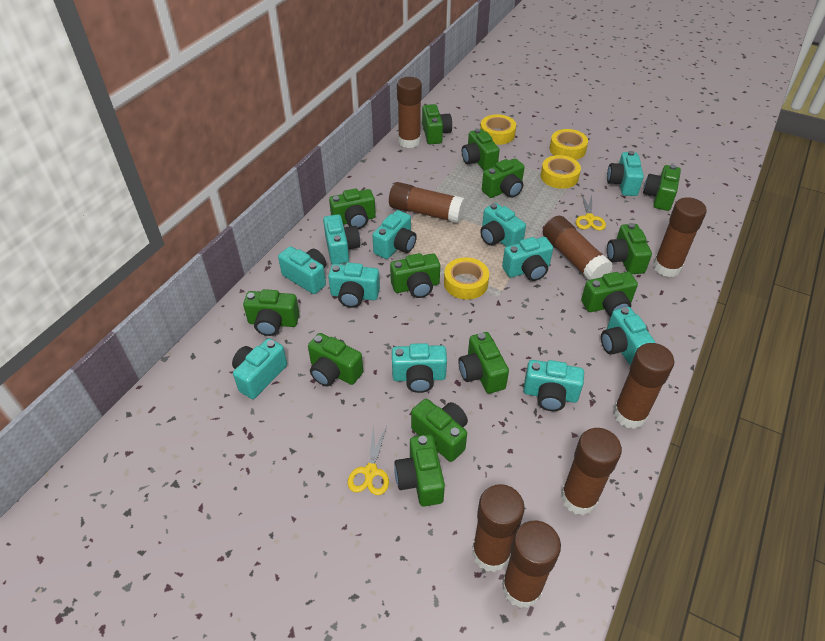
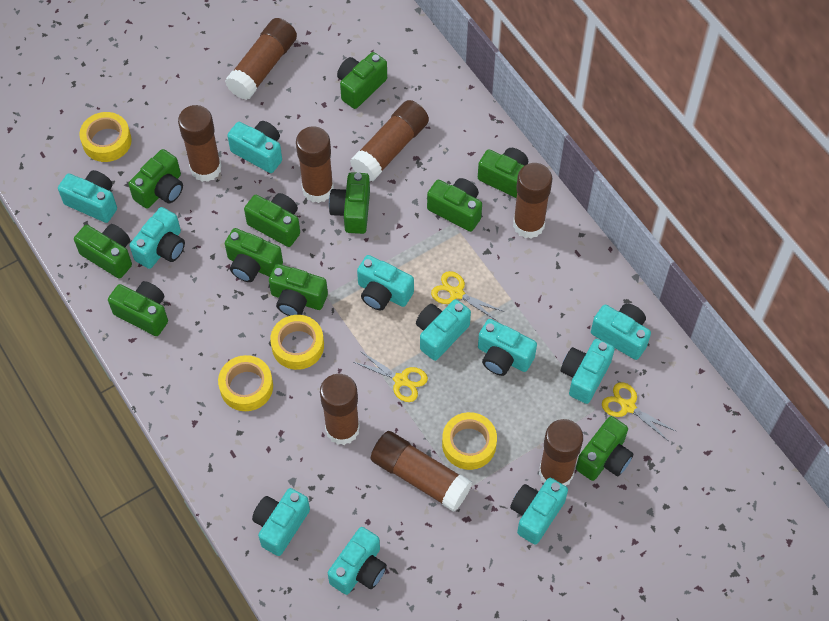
green camera: 13 -> 11
yellow scissors: 2 -> 3

